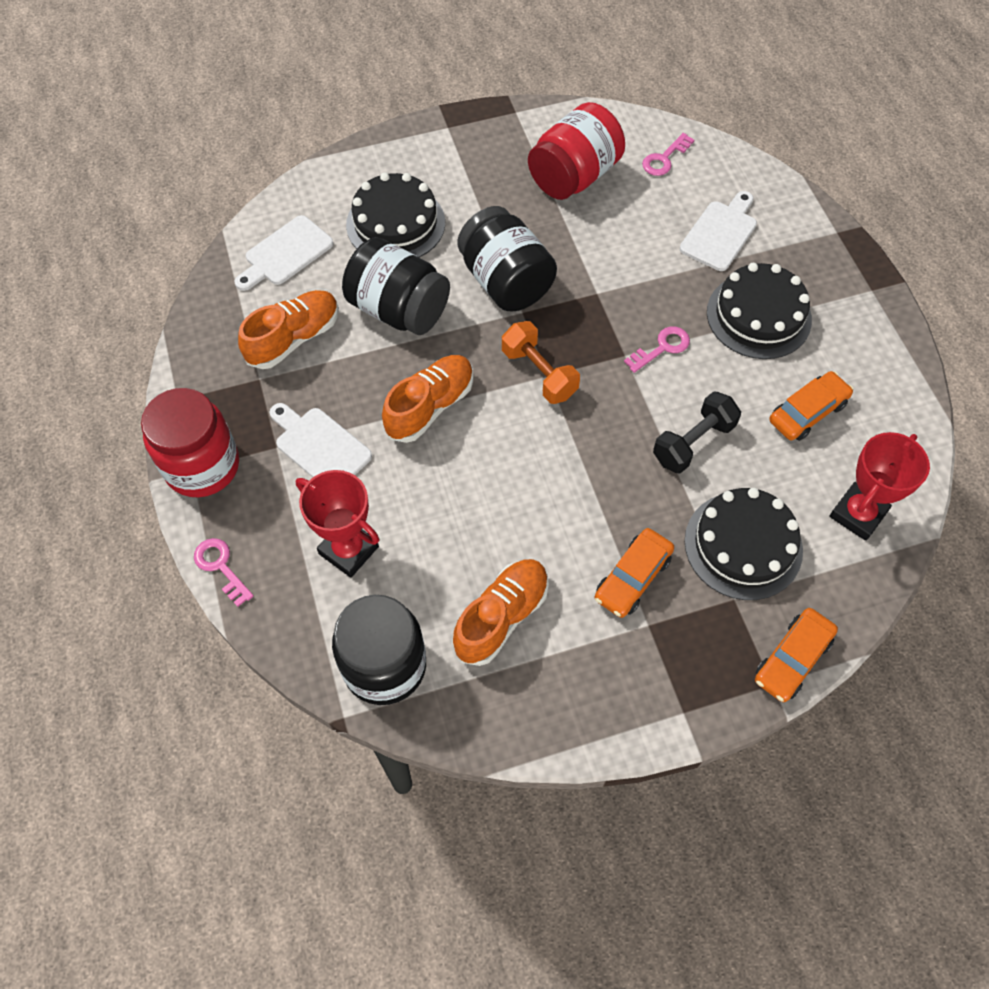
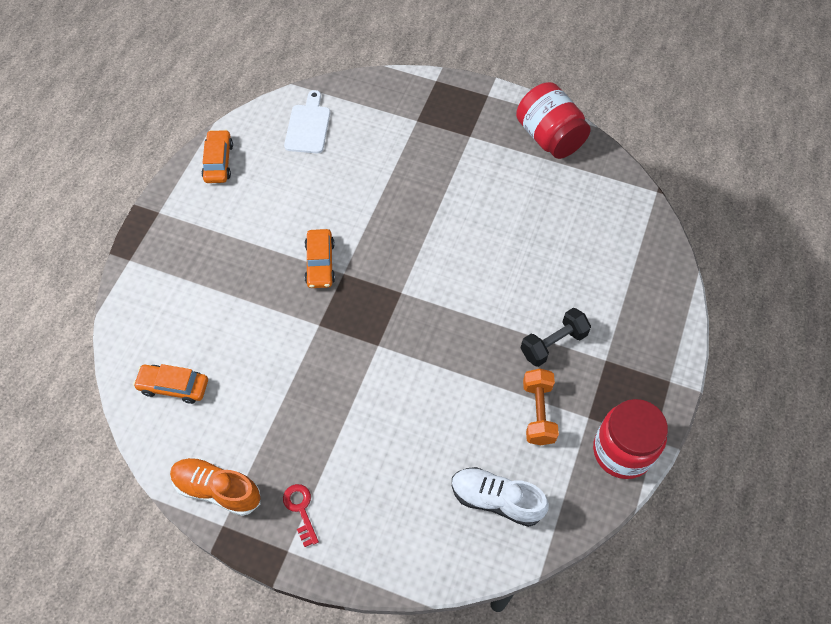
black cake: 3 -> 0
black jar: 3 -> 0
orange shoe: 3 -> 1
pink key: 3 -> 0
red key: 0 -> 1
red trophy: 2 -> 0
white cutting board: 3 -> 1
white shoe: 0 -> 1

